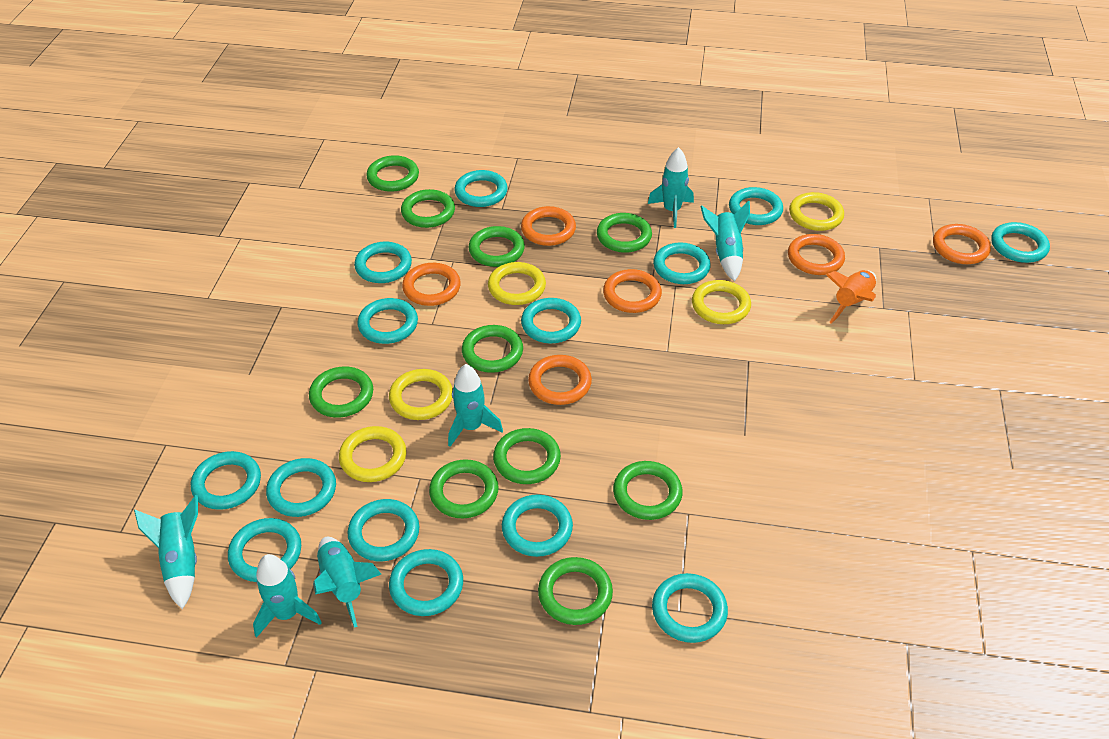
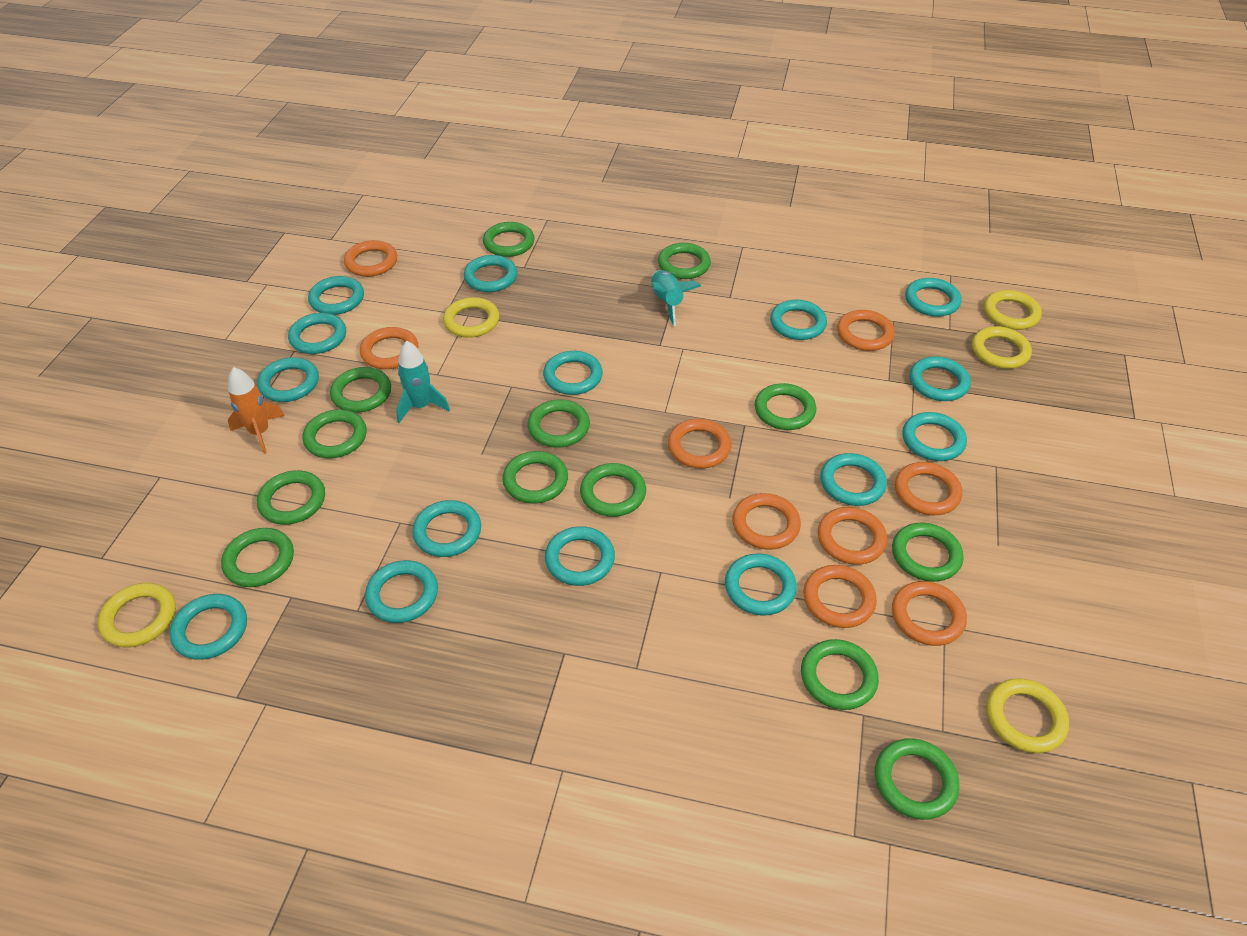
green ring: 10 -> 13
orange ring: 6 -> 9
turquoise ring: 14 -> 15
turquoise rocket: 6 -> 2

